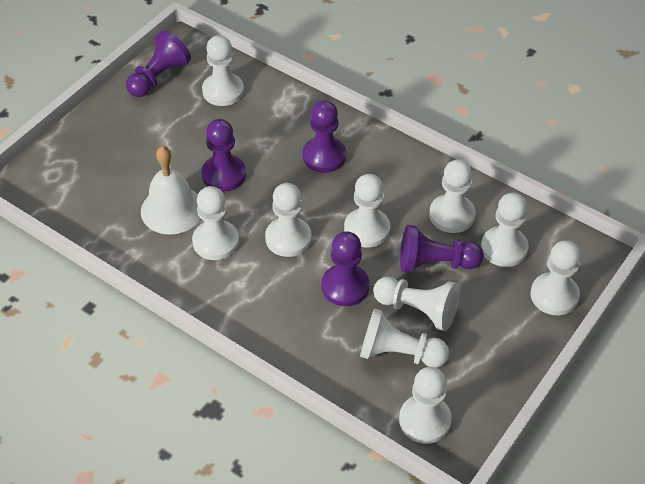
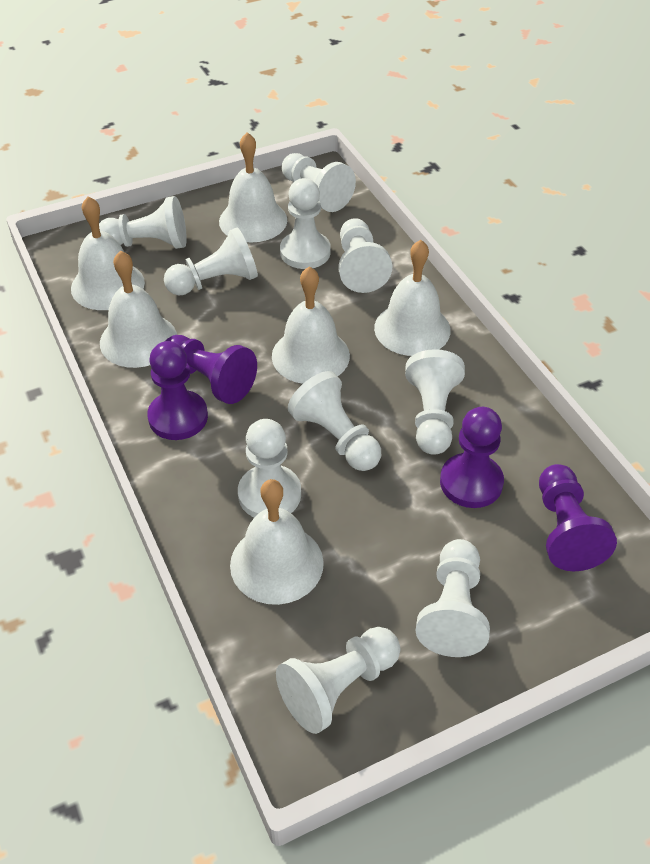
purple pawn: 5 -> 4
white bell: 1 -> 6

